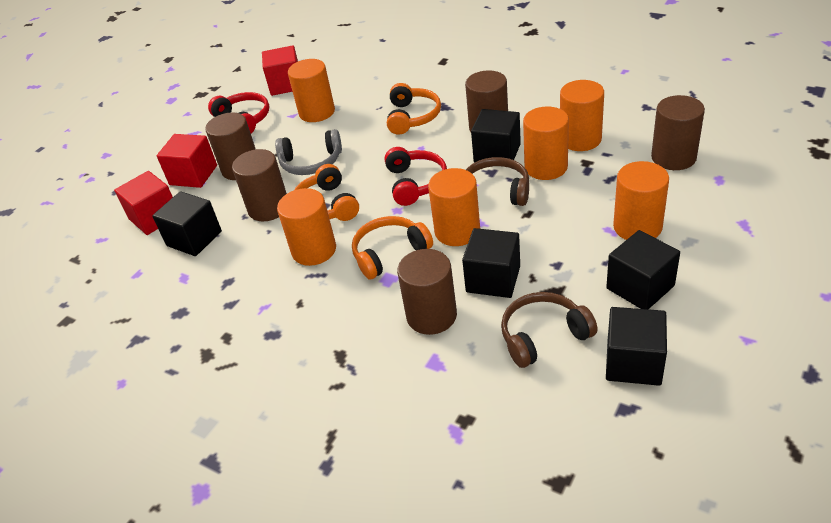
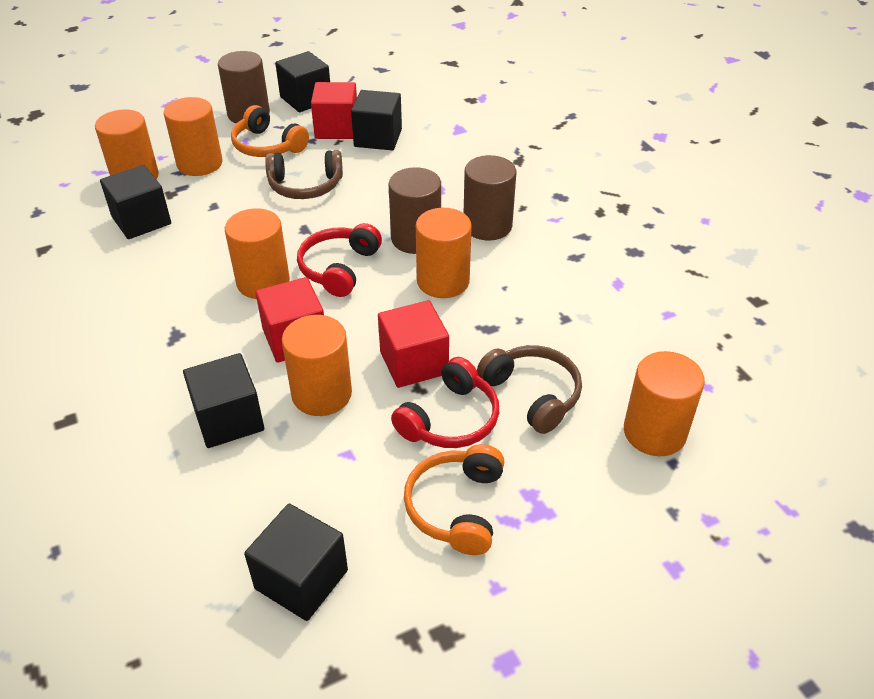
brown cylinder: 5 -> 3
grey headphones: 1 -> 0
orange headphones: 3 -> 2

